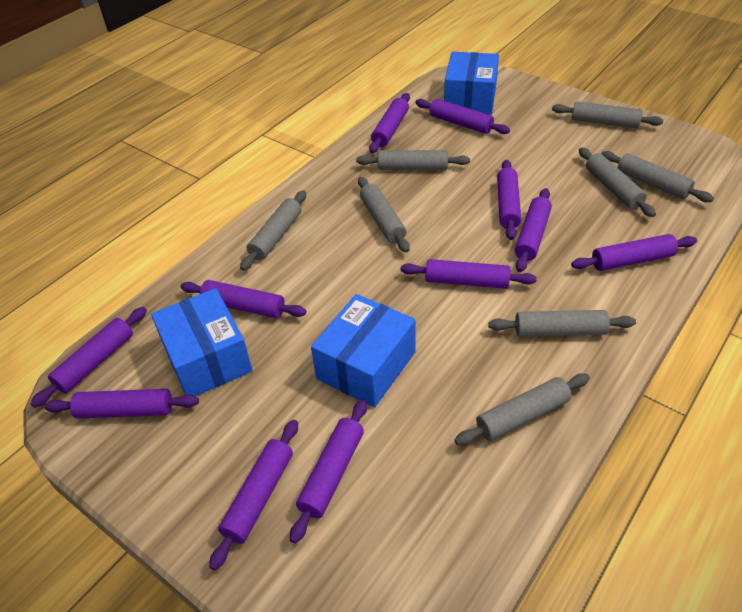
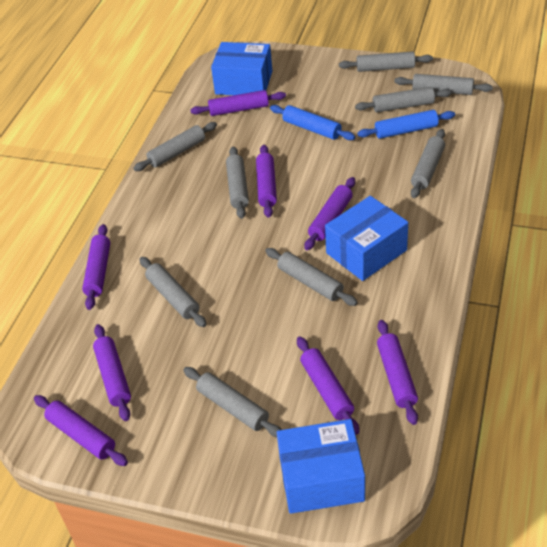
blue rolling pin: 0 -> 2
grey rolling pin: 8 -> 9
purple rolling pin: 11 -> 8

